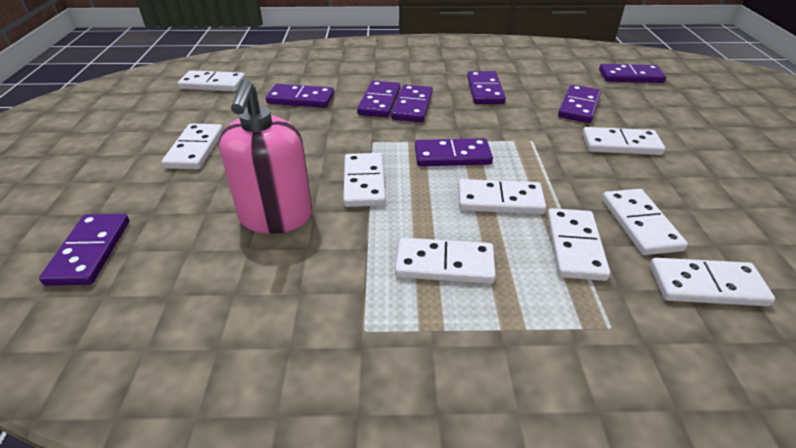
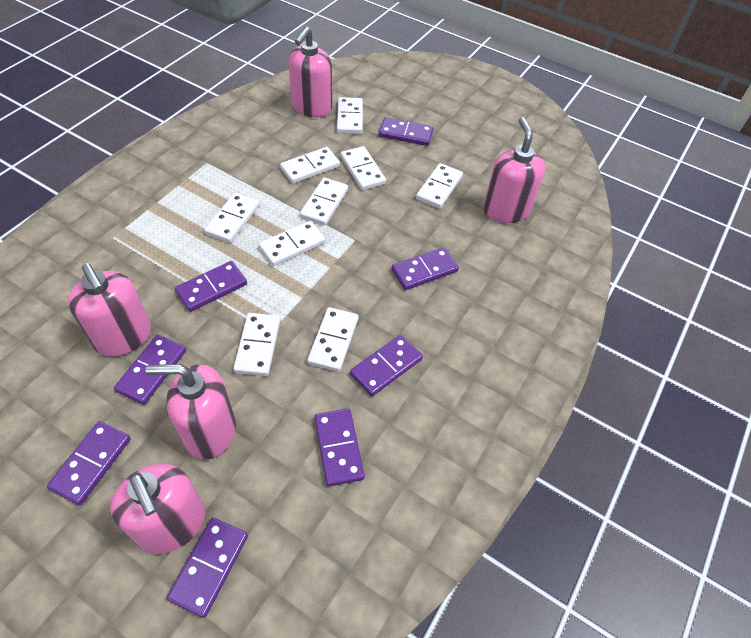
pink soap dispenser: 1 -> 5

